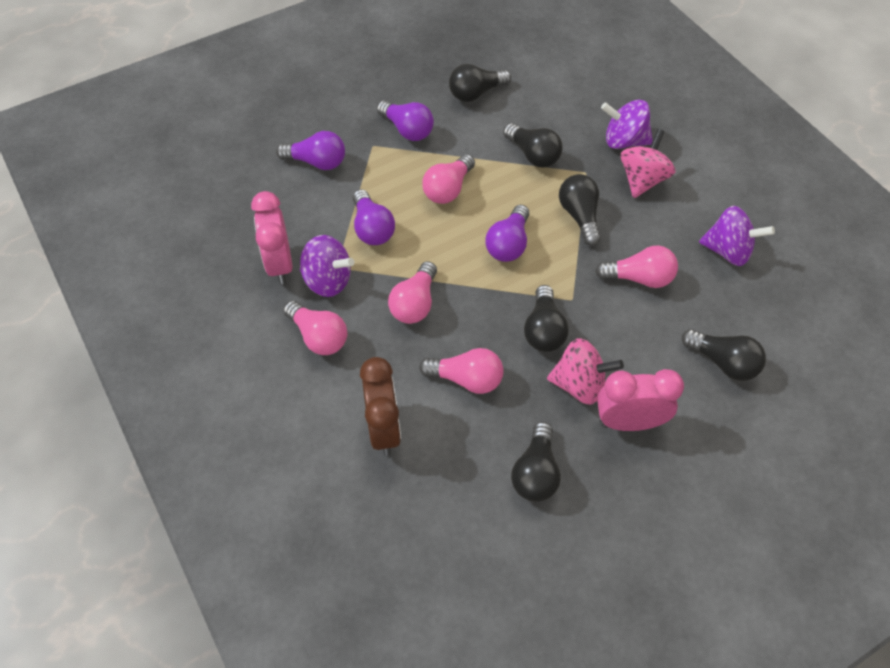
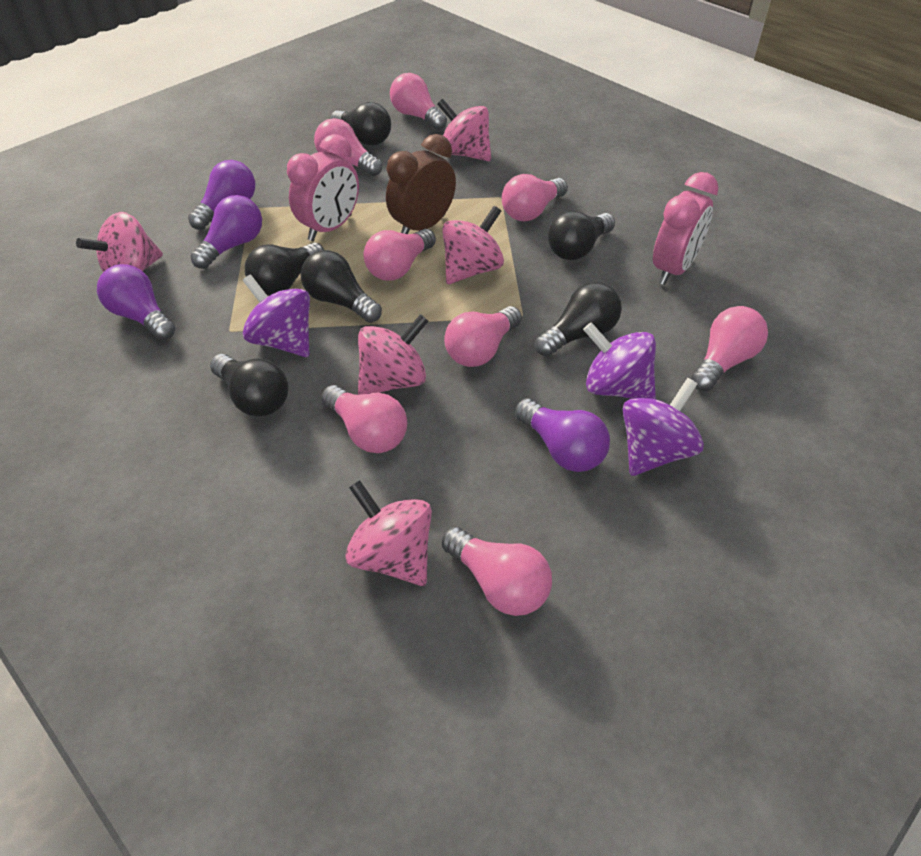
pink light bulb: 5 -> 8
pink spinning top: 2 -> 5

